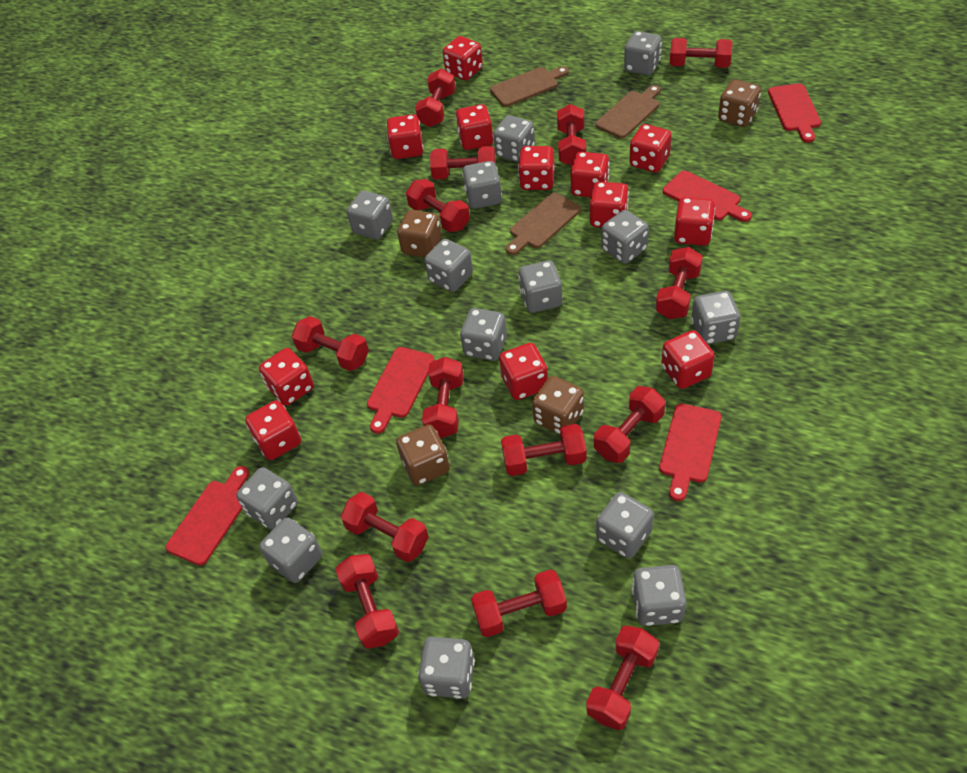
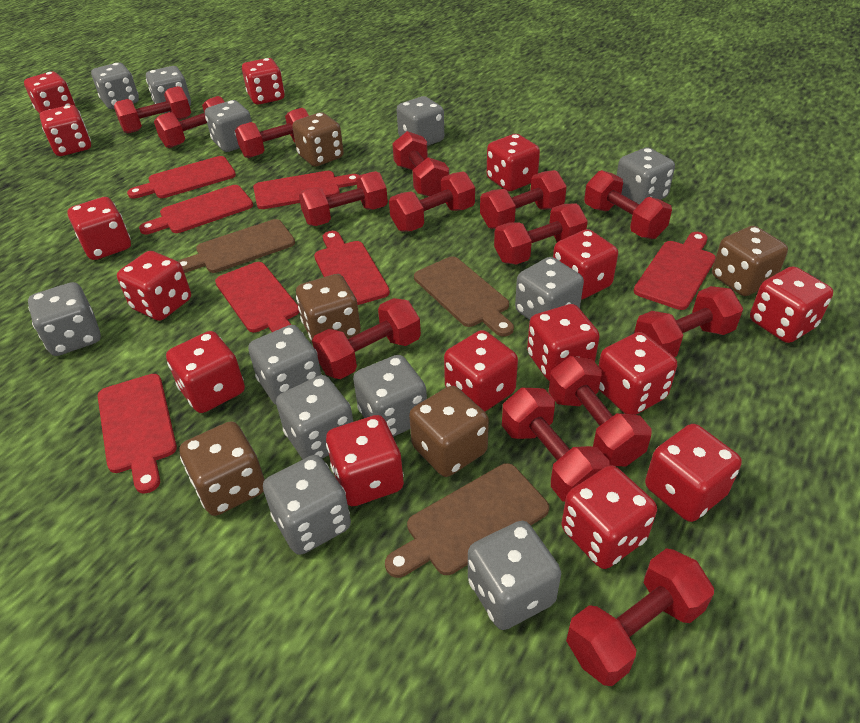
brown dice: 4 -> 5
grey dice: 14 -> 12
red cutting board: 5 -> 7
red dice: 12 -> 15

